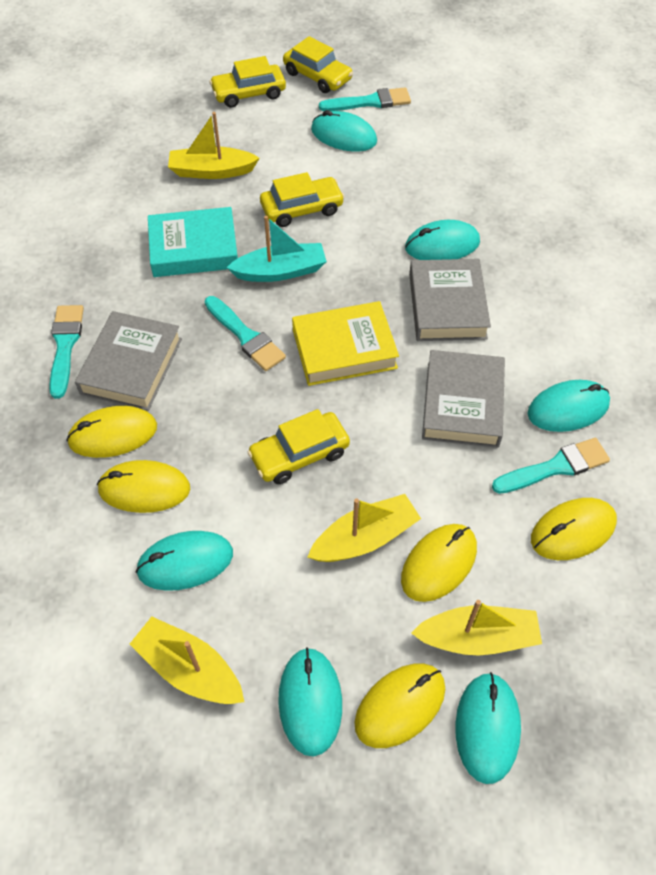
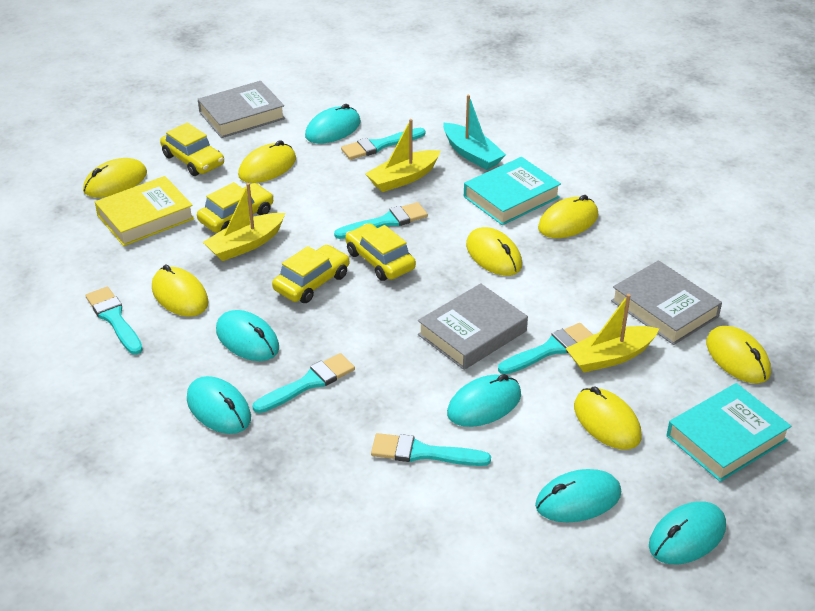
turquoise book: 1 -> 2
turquoise brush: 4 -> 6
yellow boat: 4 -> 3
yellow mouse: 5 -> 7

